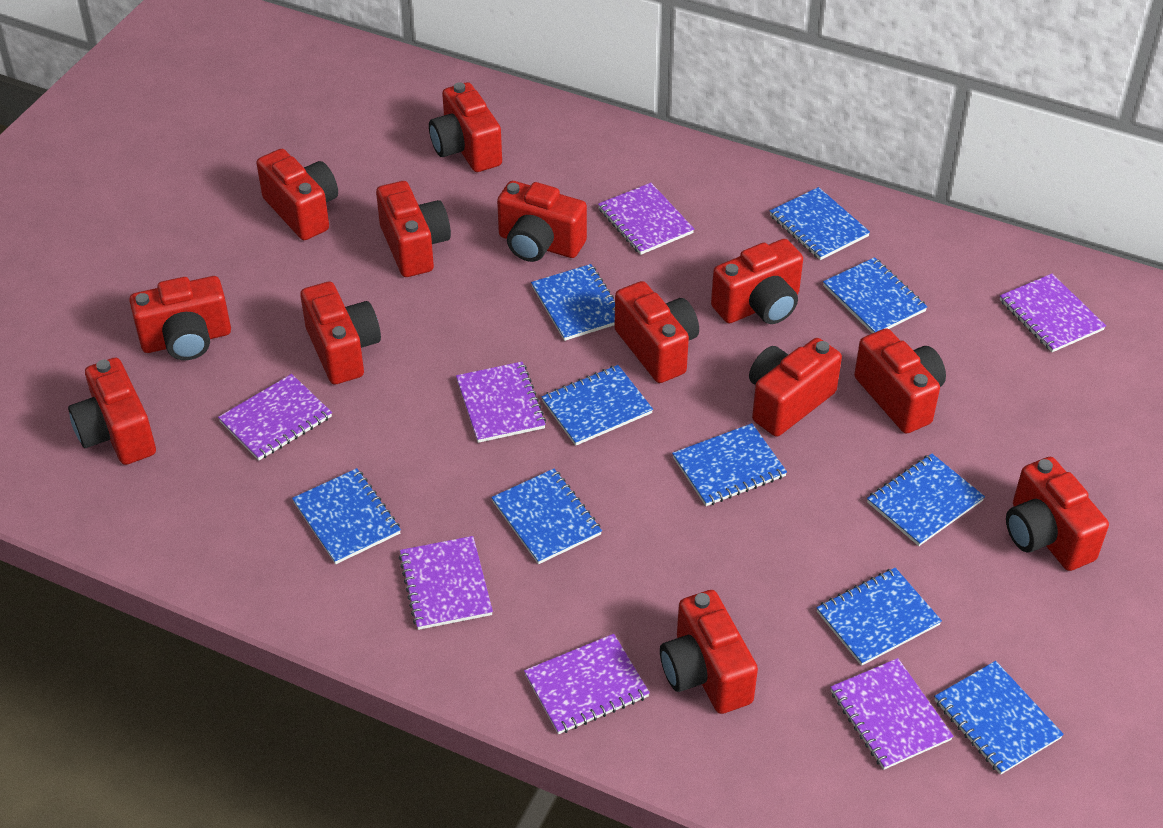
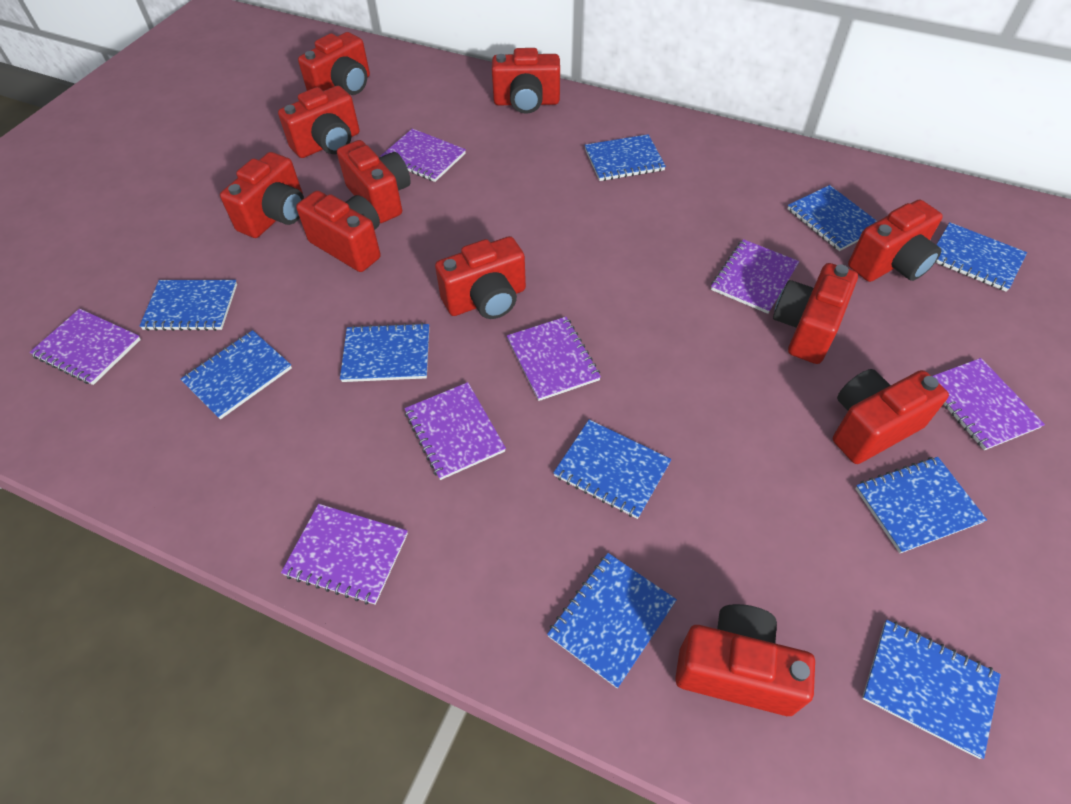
red camera: 13 -> 11

